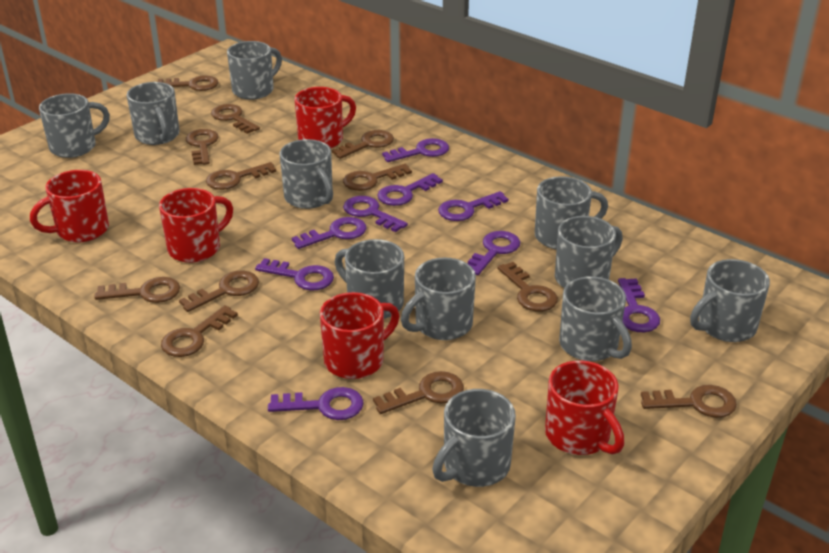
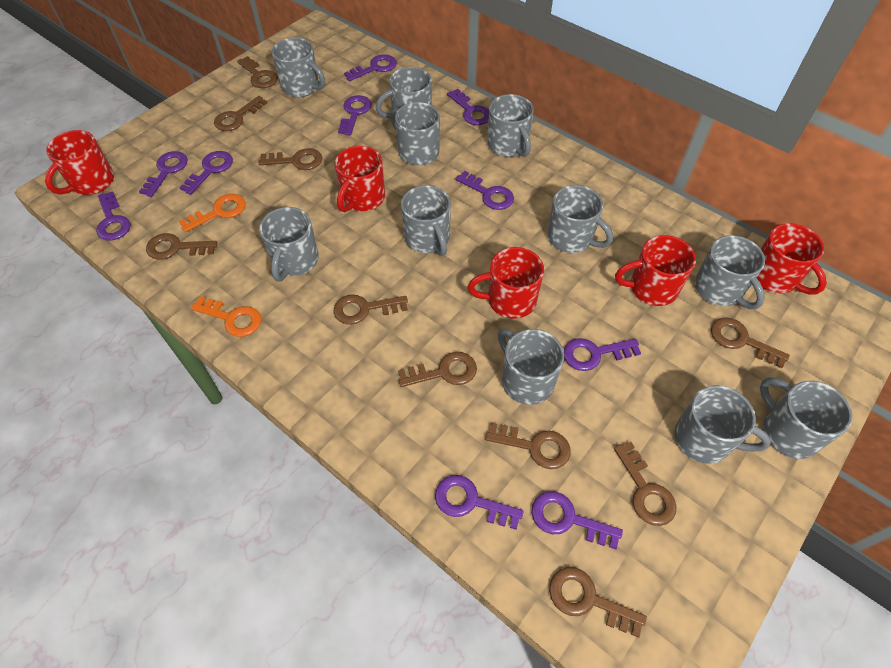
brown key: 12 -> 10
orange key: 0 -> 2
purple key: 9 -> 10

